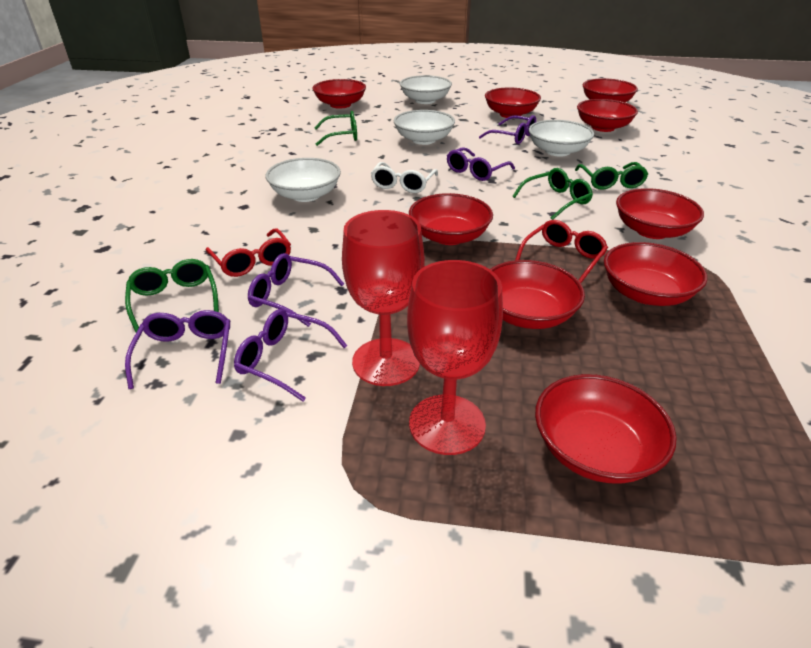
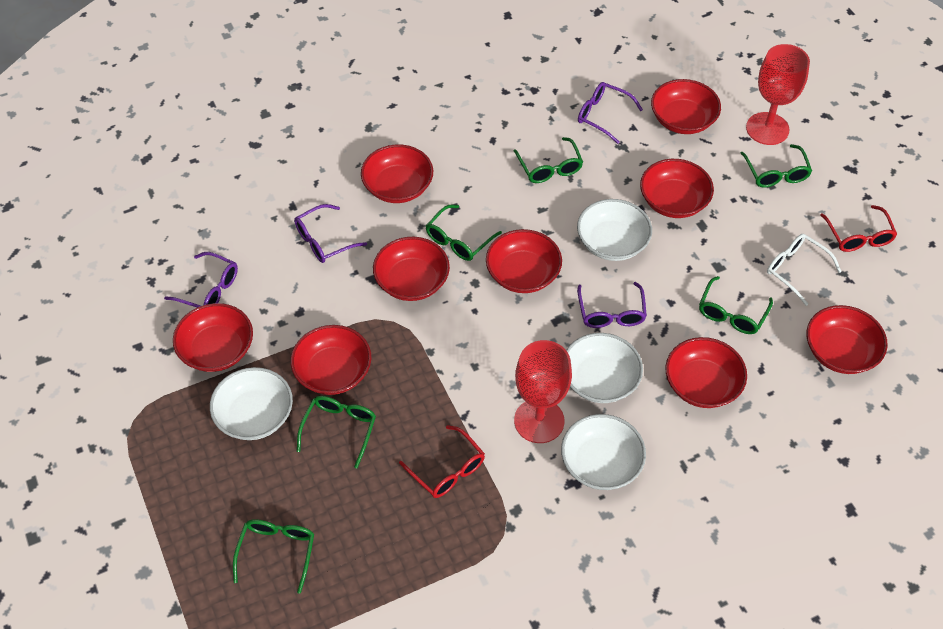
green glasses: 4 -> 6
purple glasses: 5 -> 4

